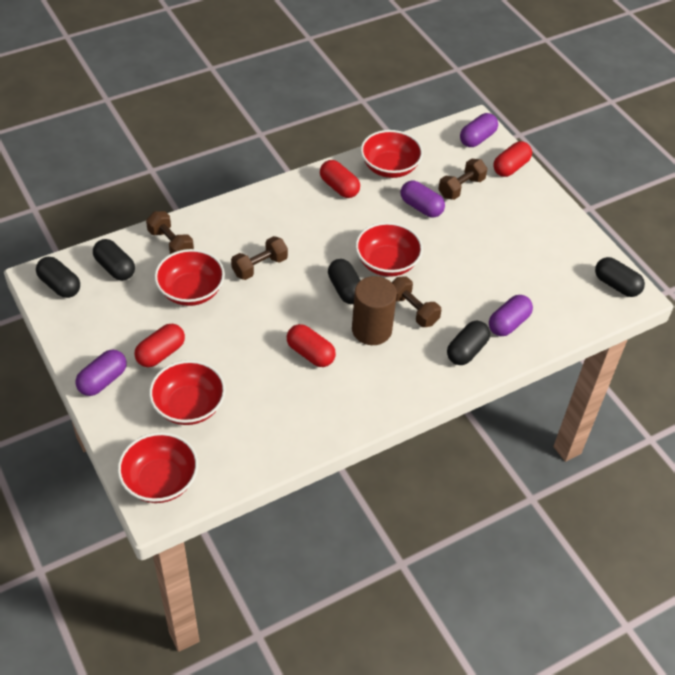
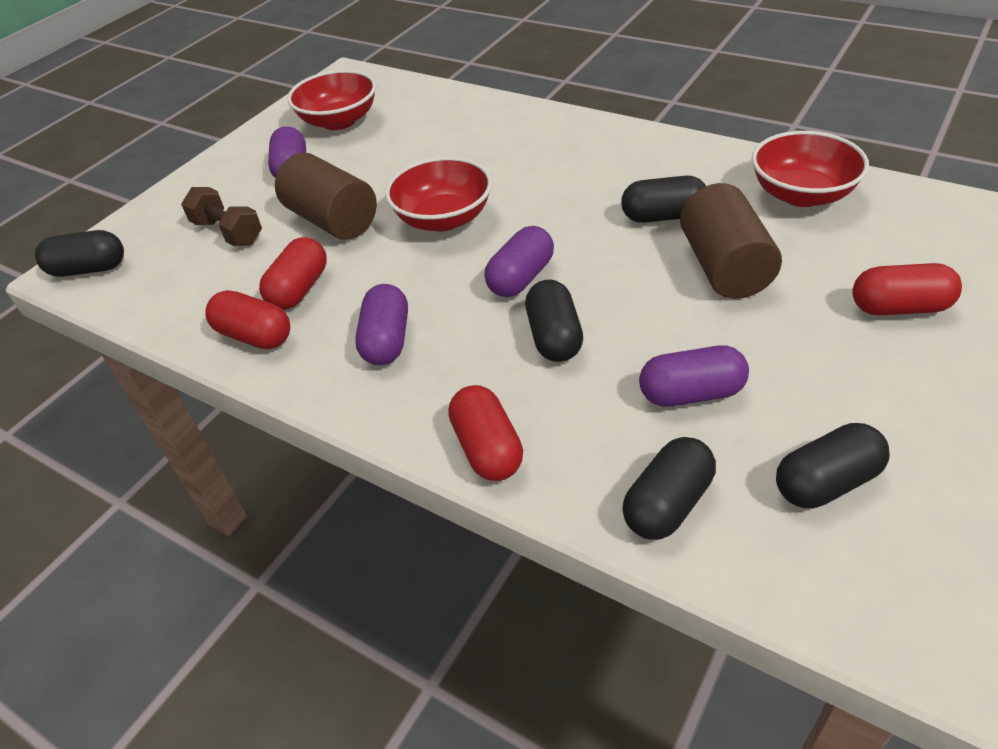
brown cylinder: 1 -> 2
brown dumbbell: 4 -> 1
red bowl: 5 -> 3

